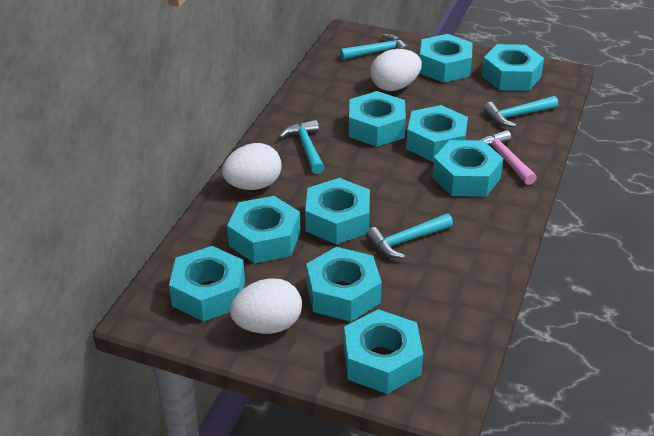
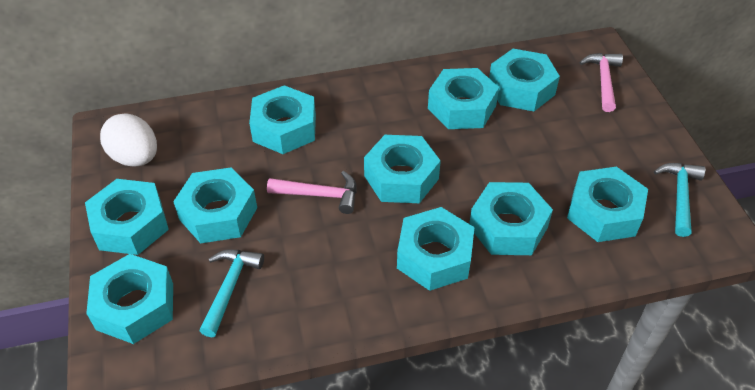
pink hammer: 1 -> 2
turquoise hammer: 4 -> 2
white egg: 3 -> 1

